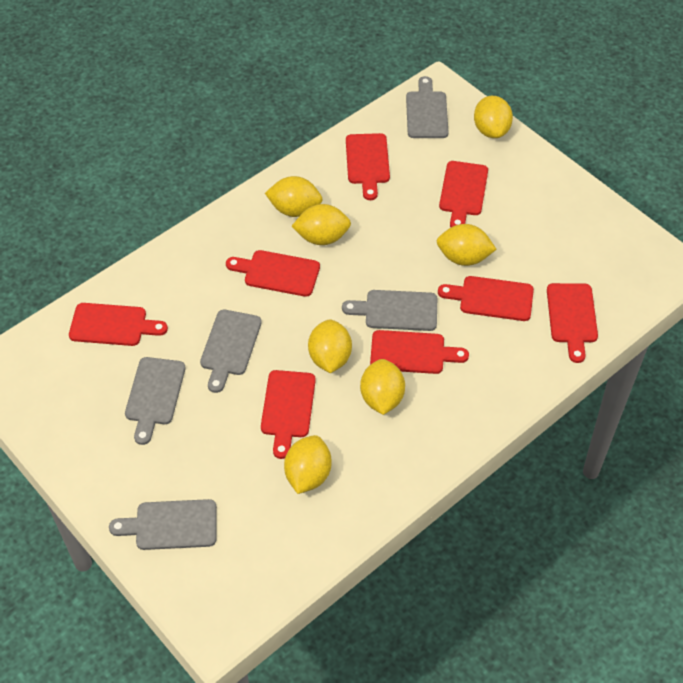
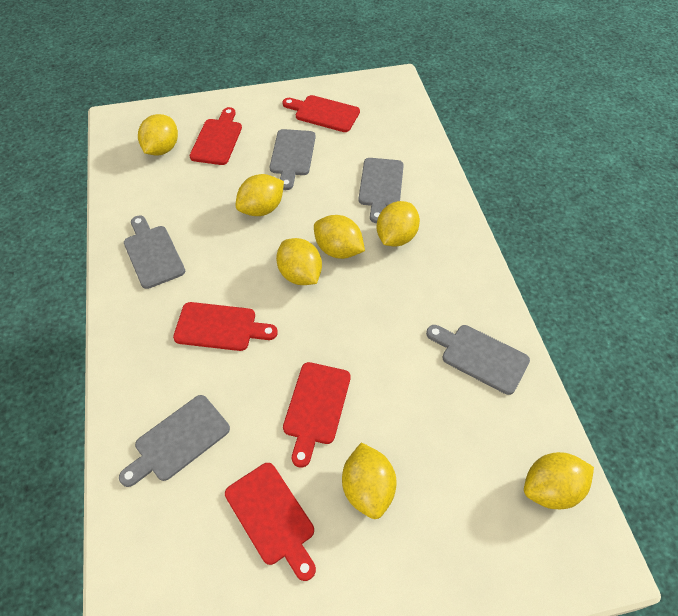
red cutting board: 8 -> 5

